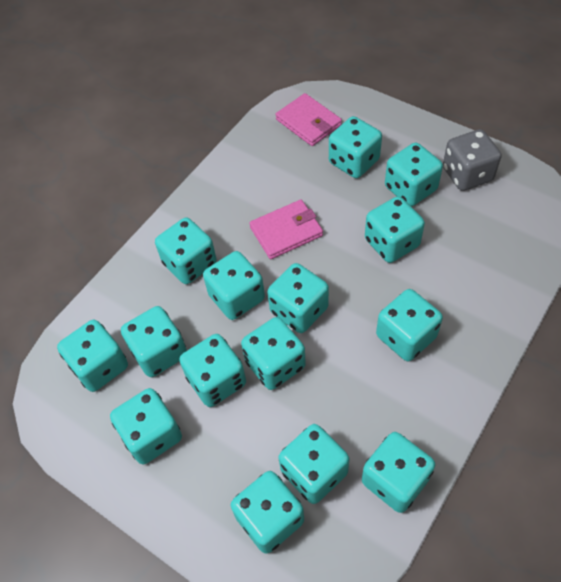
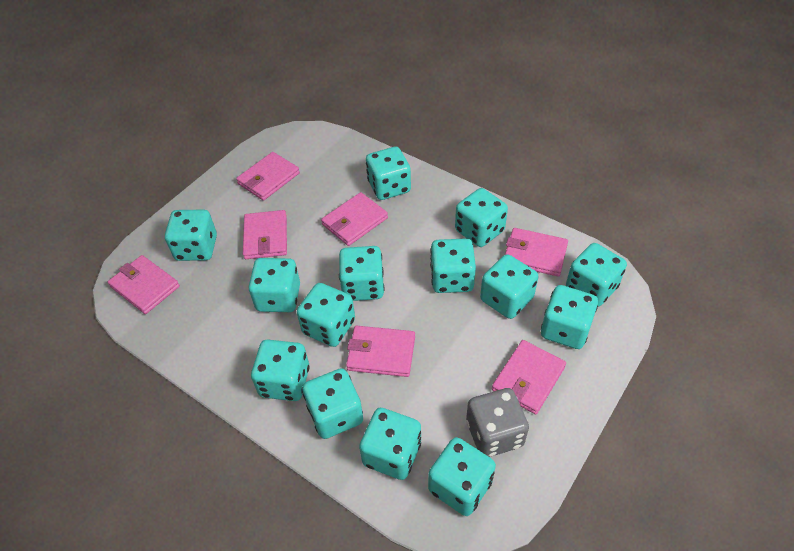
pink wallet: 2 -> 7
turquoise dice: 15 -> 14

